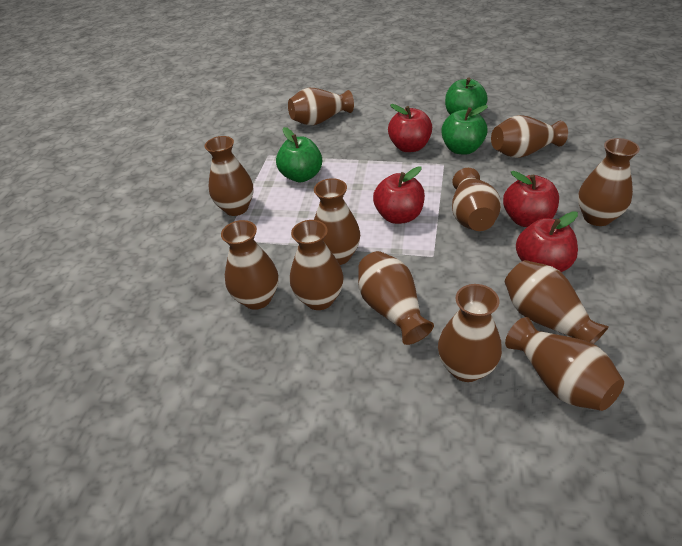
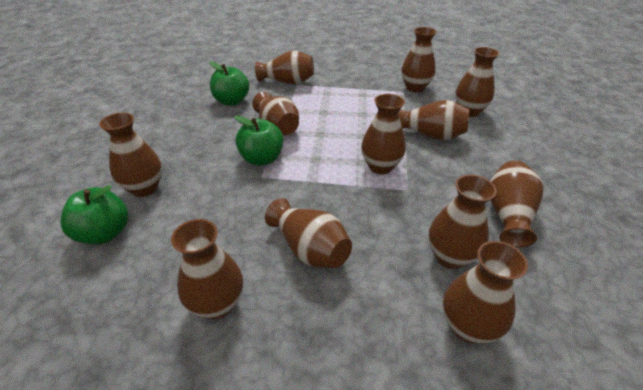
red apple: 4 -> 0

